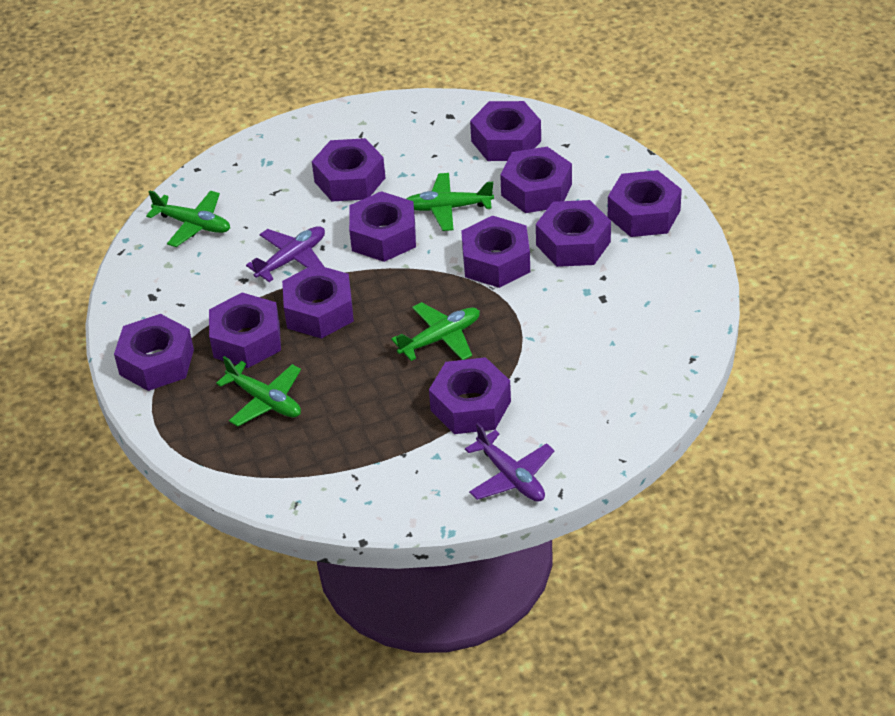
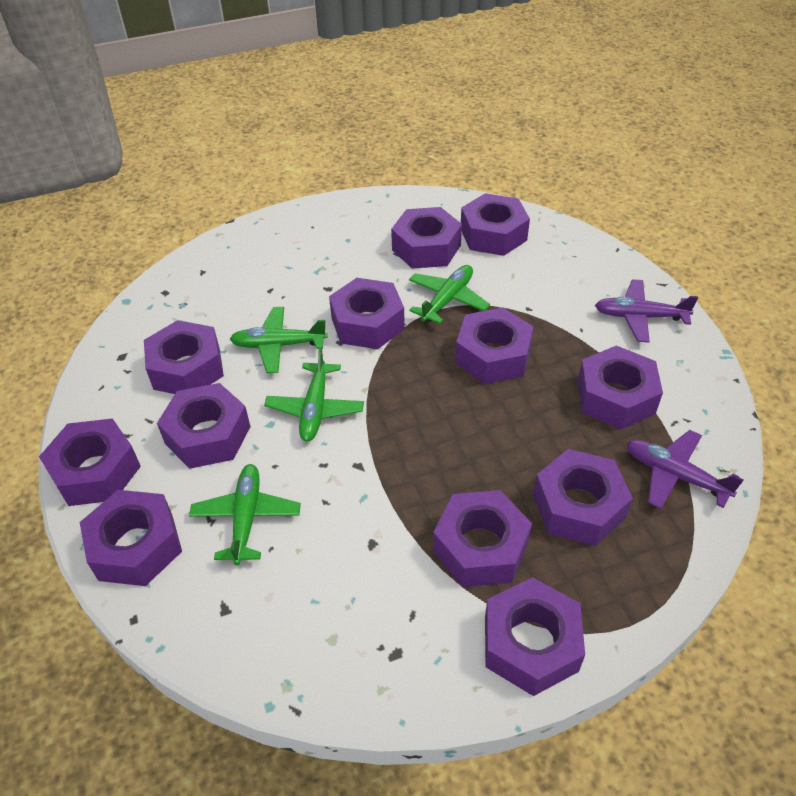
purple nut: 11 -> 12

